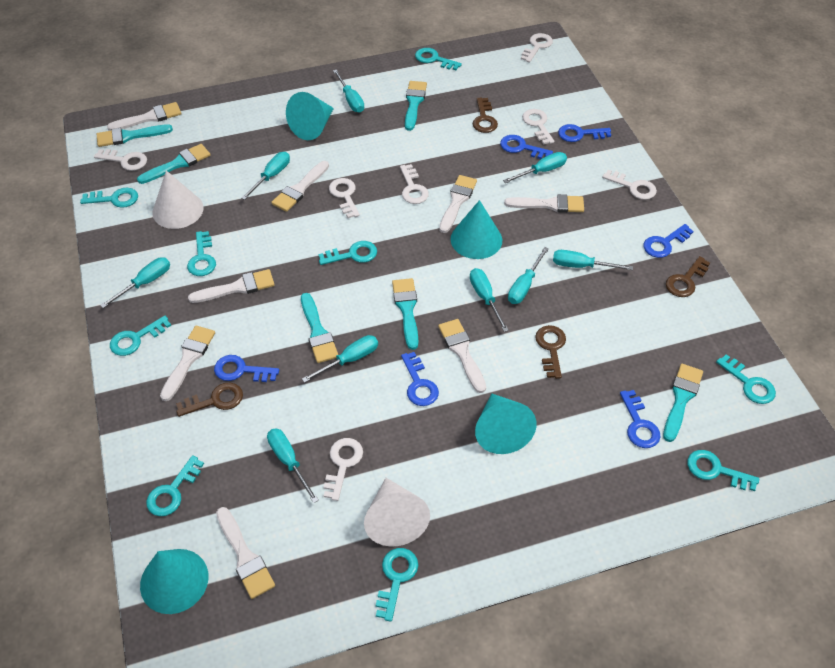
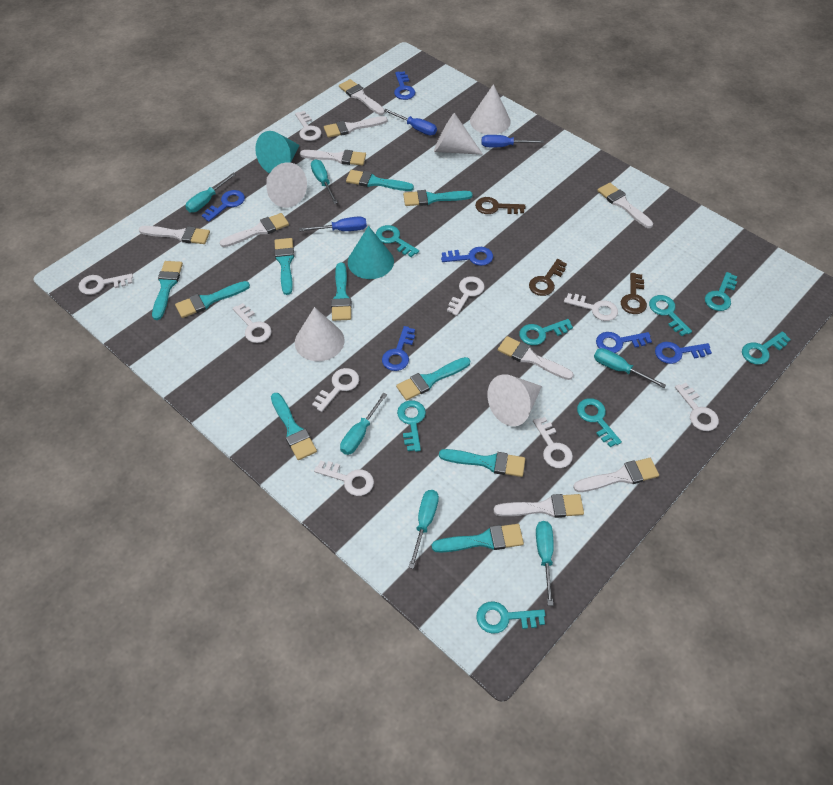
blue screwdriver: 0 -> 3
brown key: 4 -> 3
turquoise brush: 6 -> 10
turquoise cone: 4 -> 2
turquoise key: 9 -> 8
turquoise screwdriver: 9 -> 6
white brush: 8 -> 9
white cone: 2 -> 5
white key: 7 -> 9

